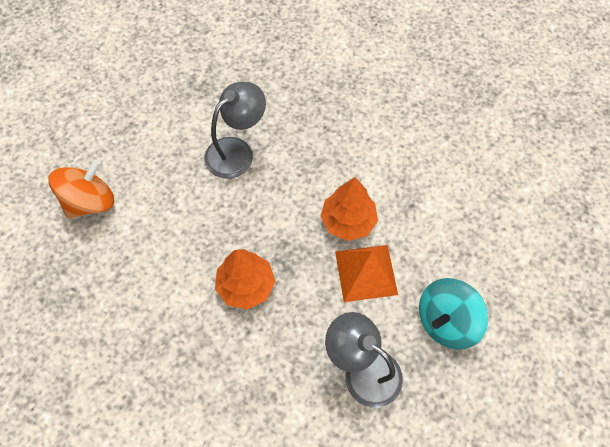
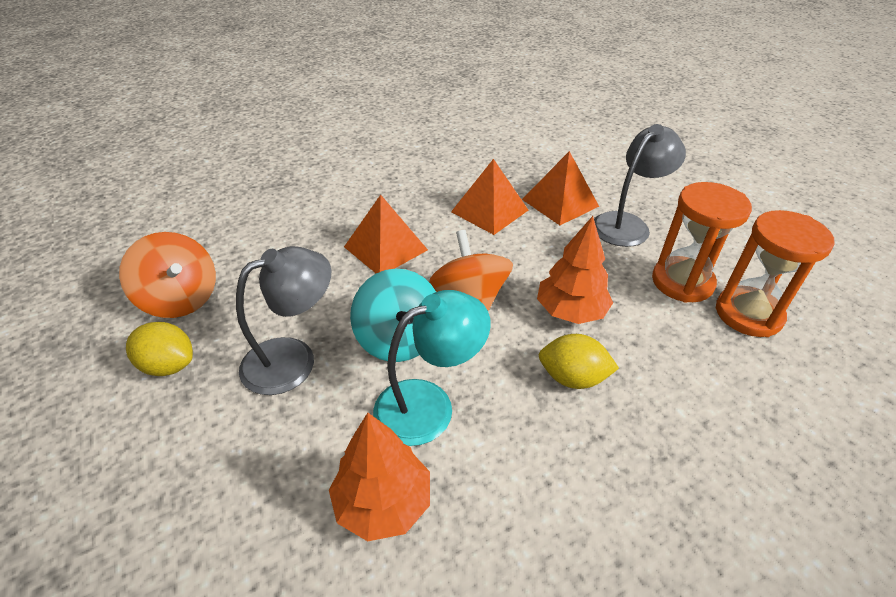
orange hourglass: 0 -> 2
orange pyramid: 1 -> 3
orange spinning top: 1 -> 2
turquoise lamp: 0 -> 1
yellow lemon: 0 -> 2

